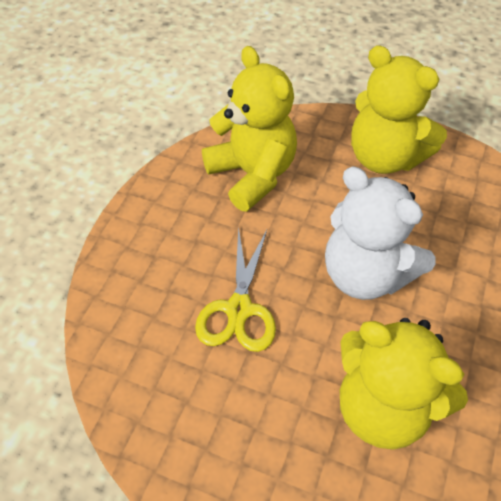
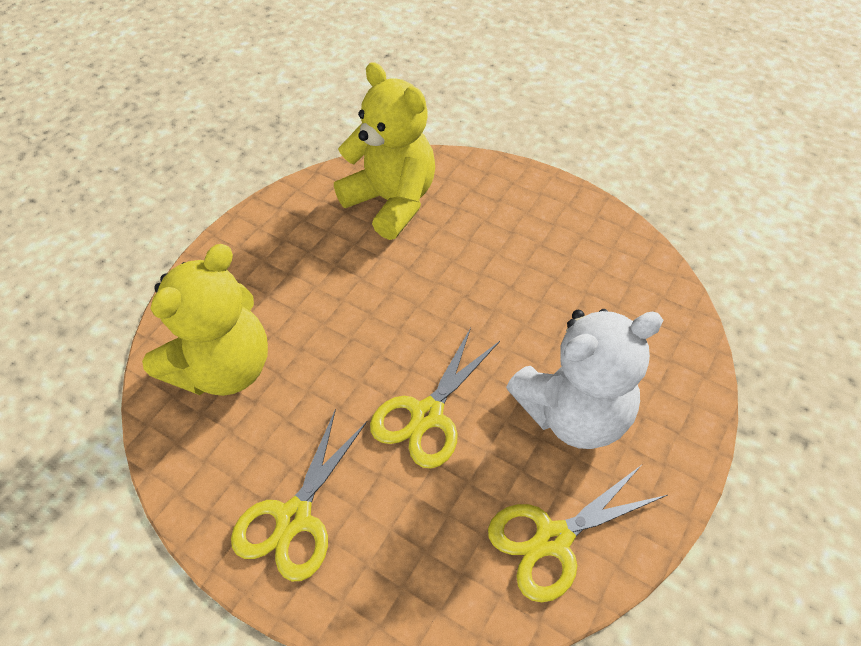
yellow scissors: 1 -> 3
yellow teddy bear: 3 -> 2

